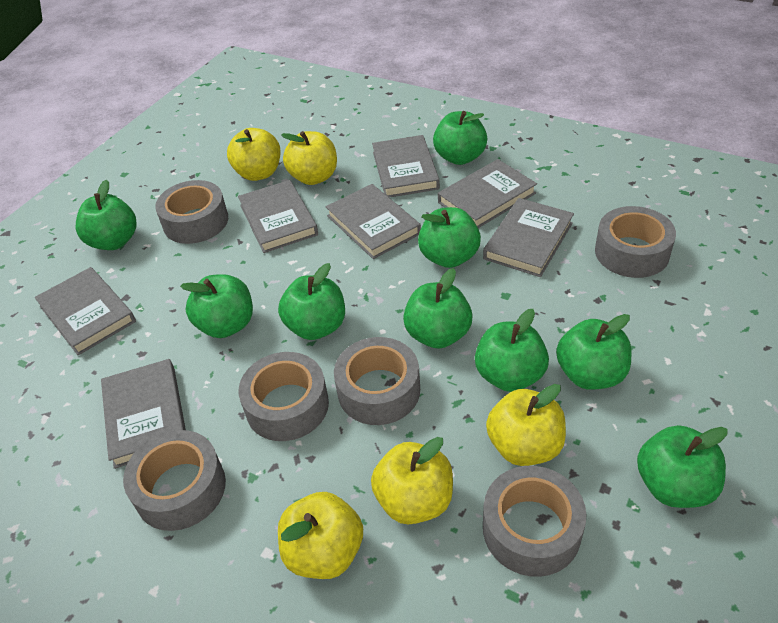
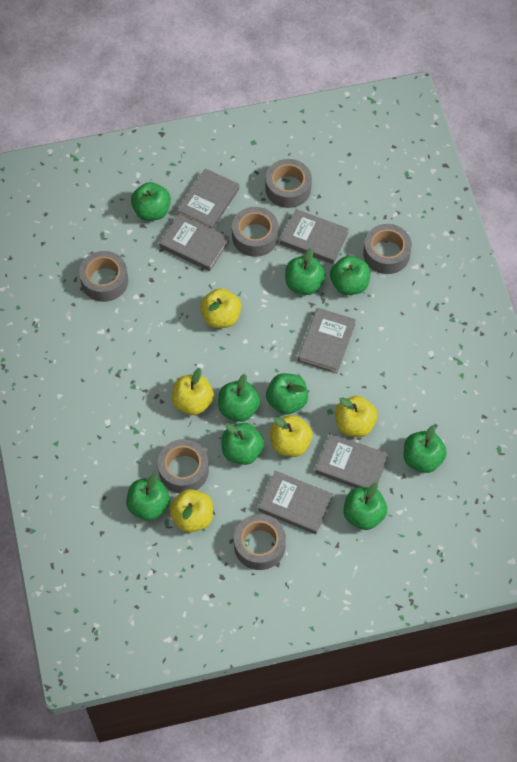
grey book: 7 -> 6

